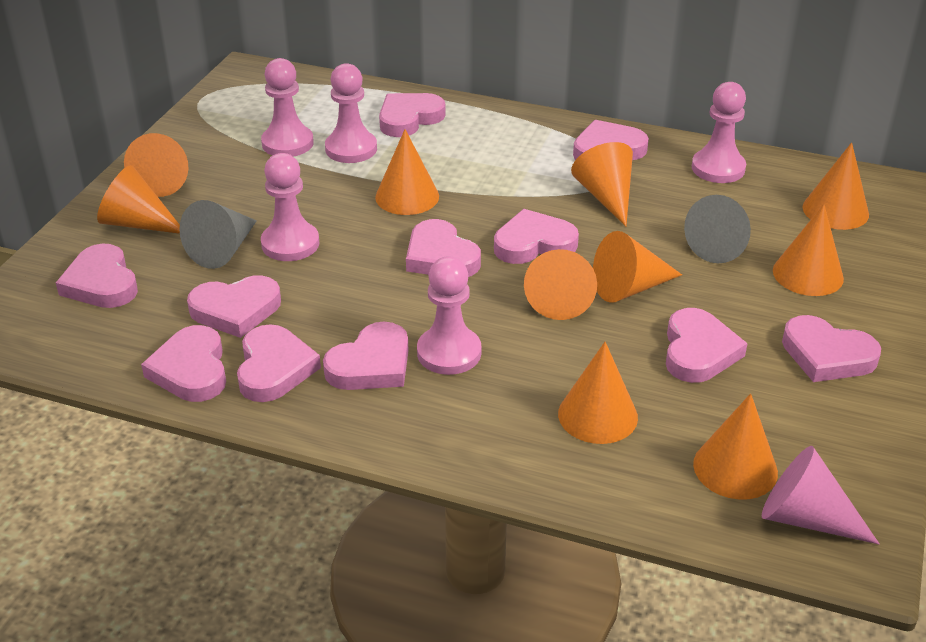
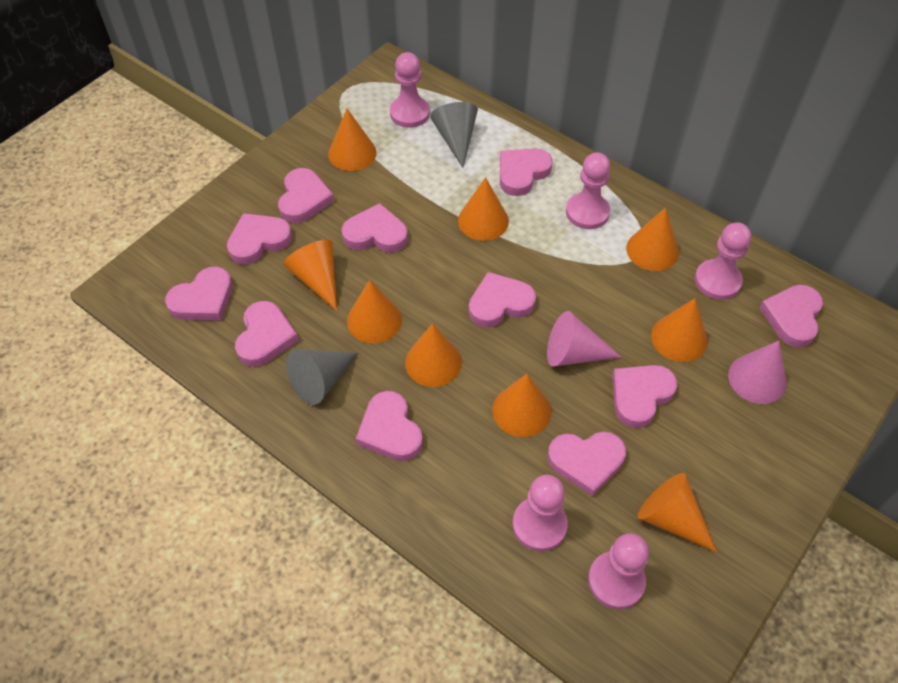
orange cone: 10 -> 9
pink cone: 1 -> 2

